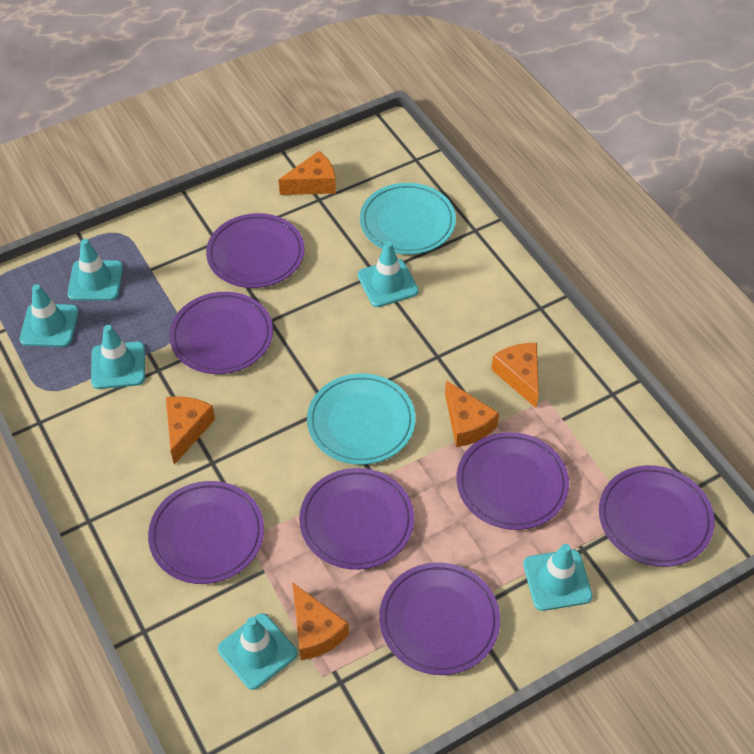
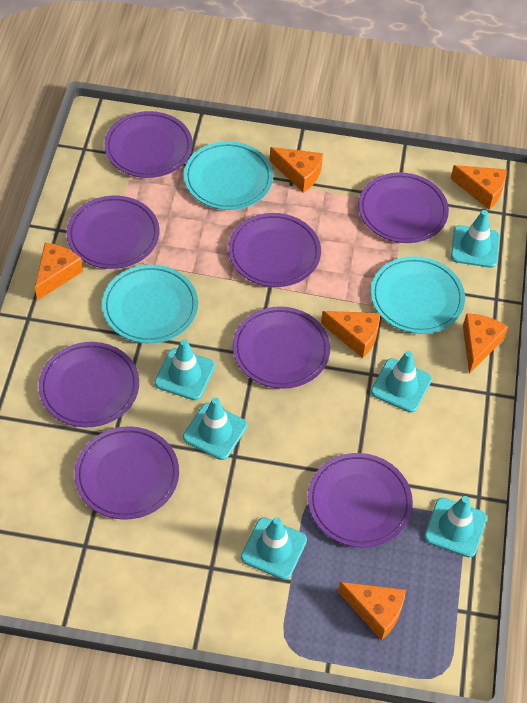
orange cheese: 5 -> 6
purple plate: 7 -> 8
turquoise plate: 2 -> 3

